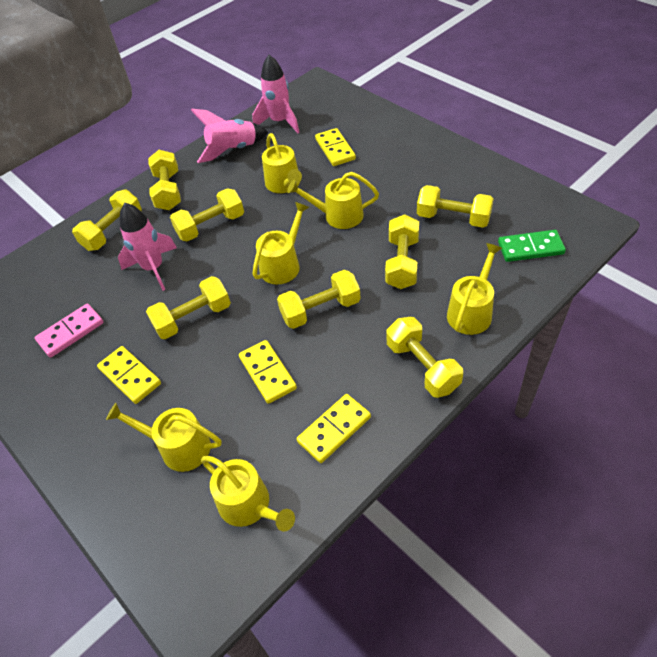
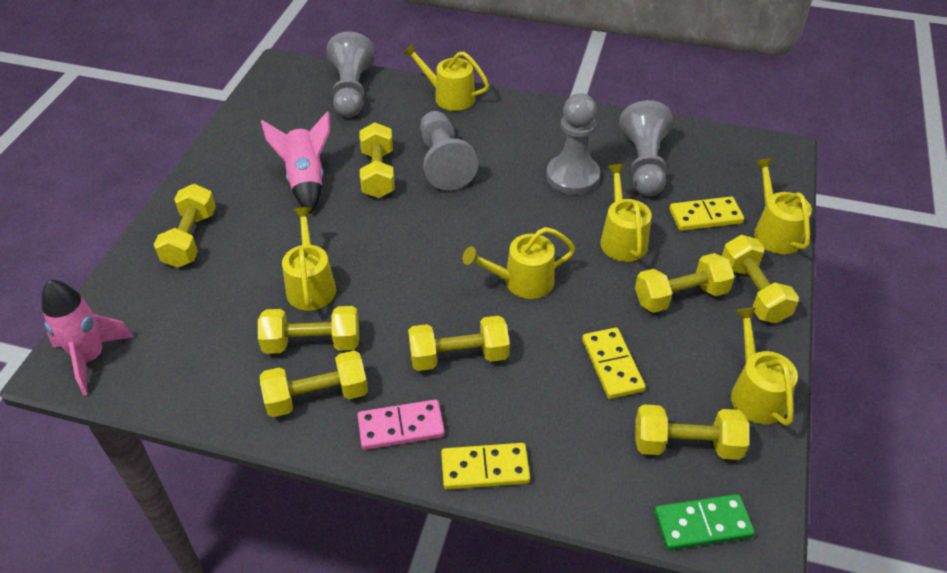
grey pawn: 0 -> 4
pink rocket: 3 -> 2
yellow domino: 4 -> 3

